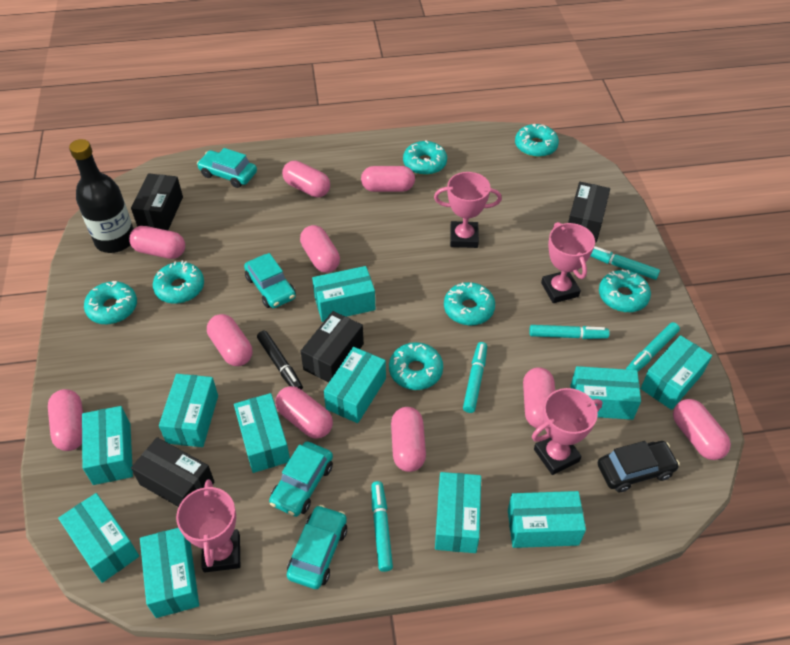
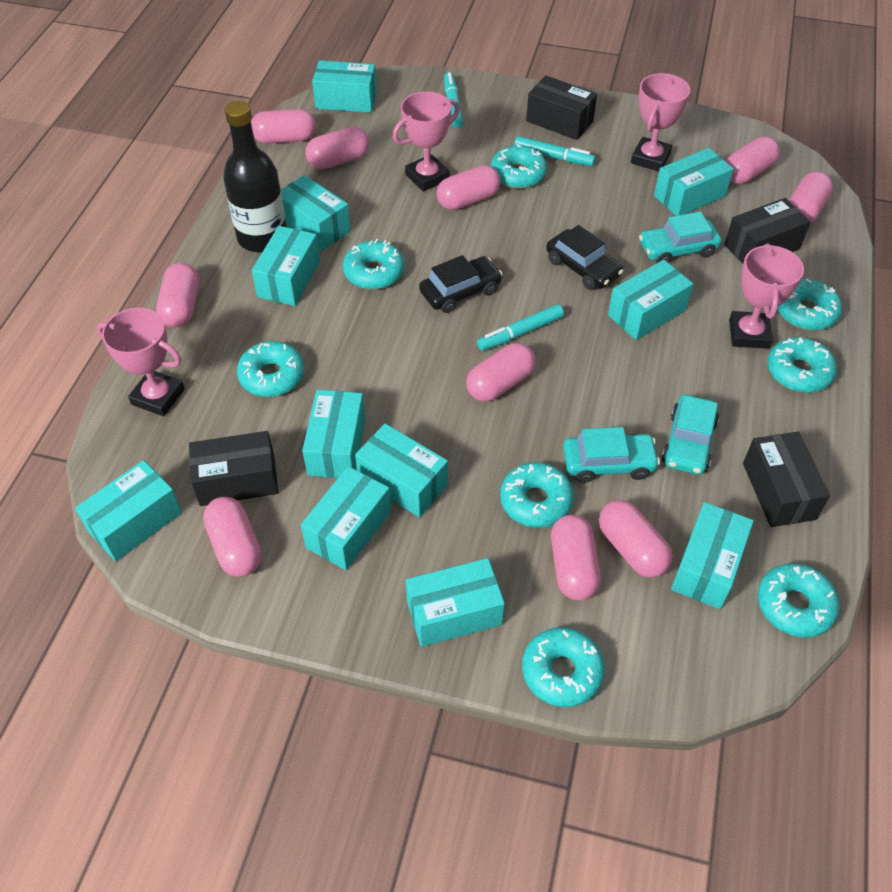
black car: 1 -> 2
black marker: 1 -> 0
turquoise car: 4 -> 3
turquoise donut: 7 -> 8
turquoise marker: 5 -> 3

